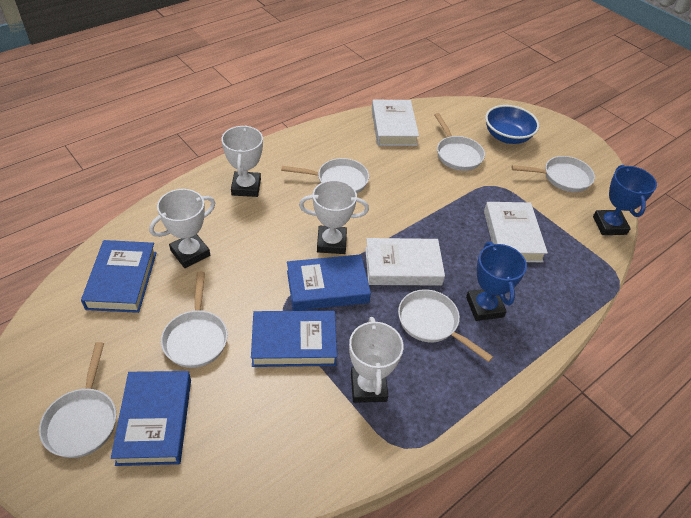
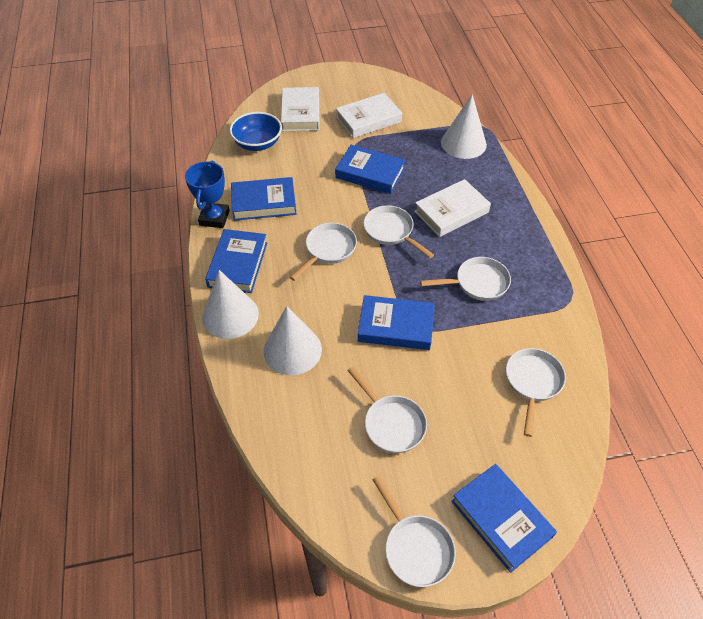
blue book: 4 -> 5
blue trophy: 2 -> 1
white cone: 0 -> 3
white trophy: 4 -> 0

